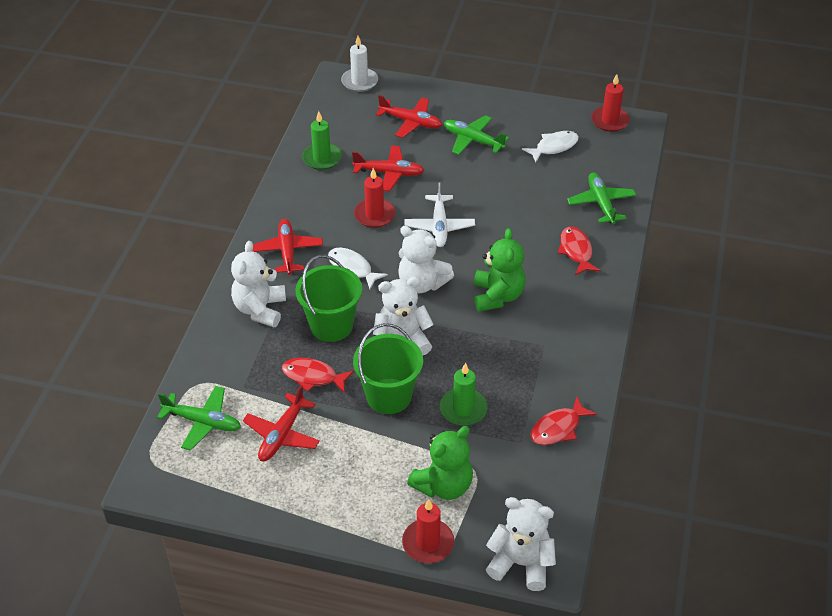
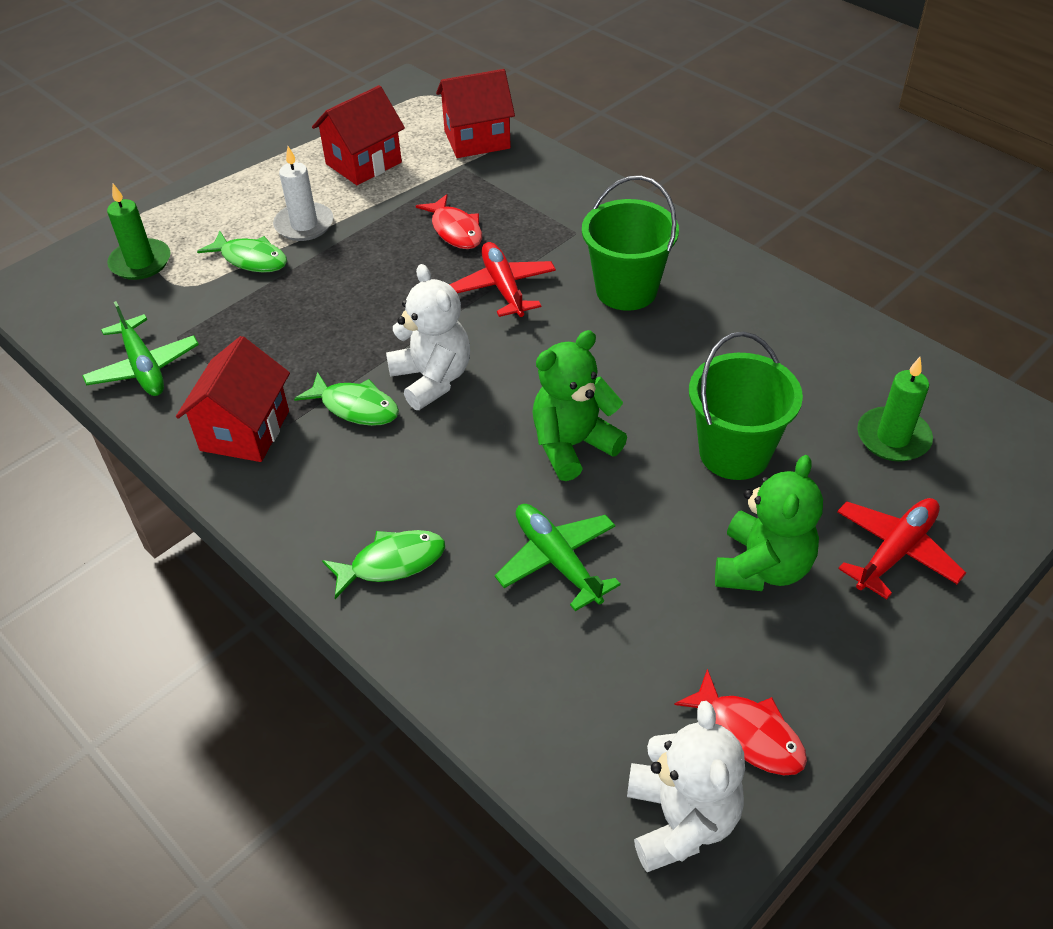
green fish: 0 -> 3
green plane: 3 -> 2
red candle: 3 -> 0
red fish: 3 -> 2
red house: 0 -> 3
red plane: 4 -> 2
white fish: 2 -> 0
white plane: 1 -> 0
white teddy bear: 4 -> 2

